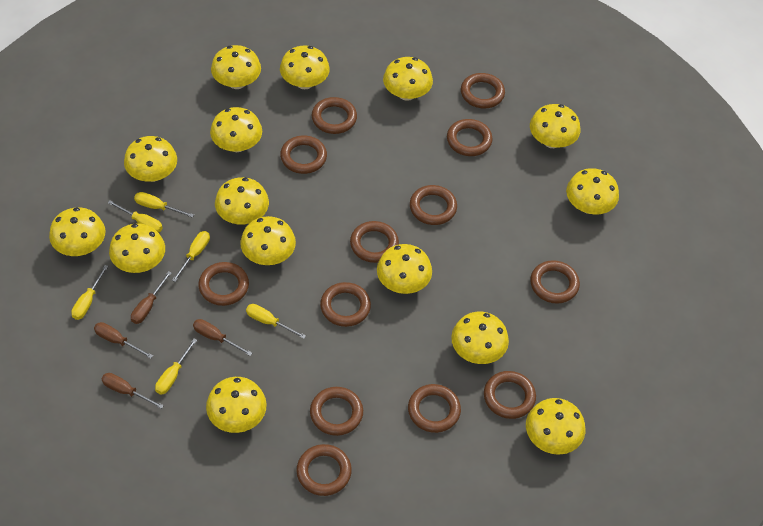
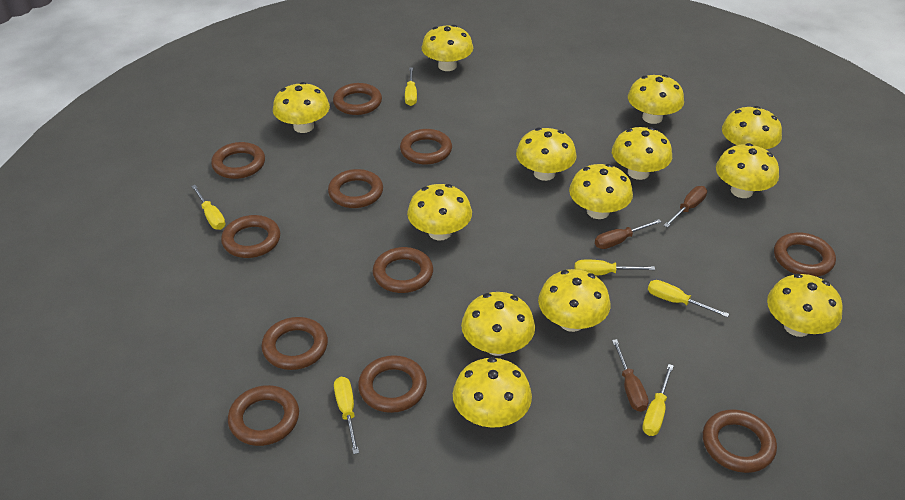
brown ring: 13 -> 11
brown screwdriver: 4 -> 3
yellow mushroom: 15 -> 13

